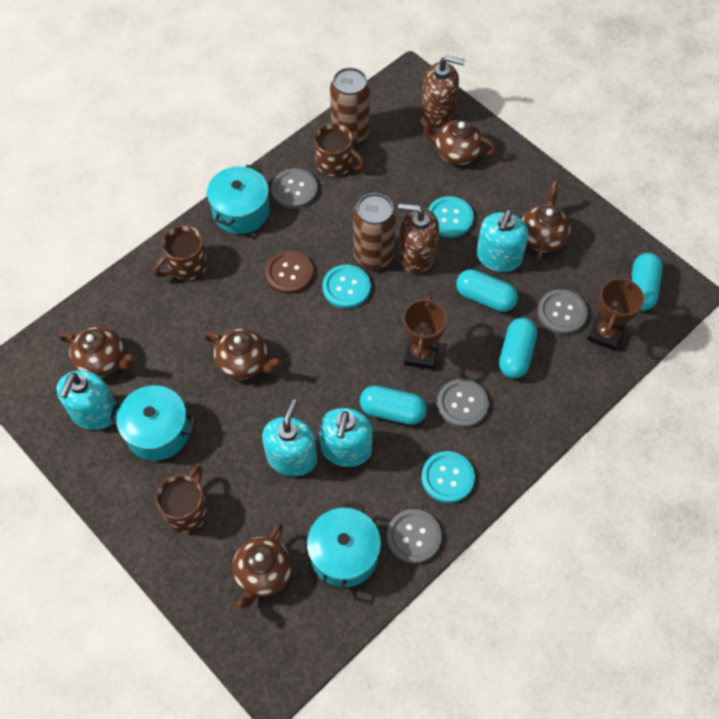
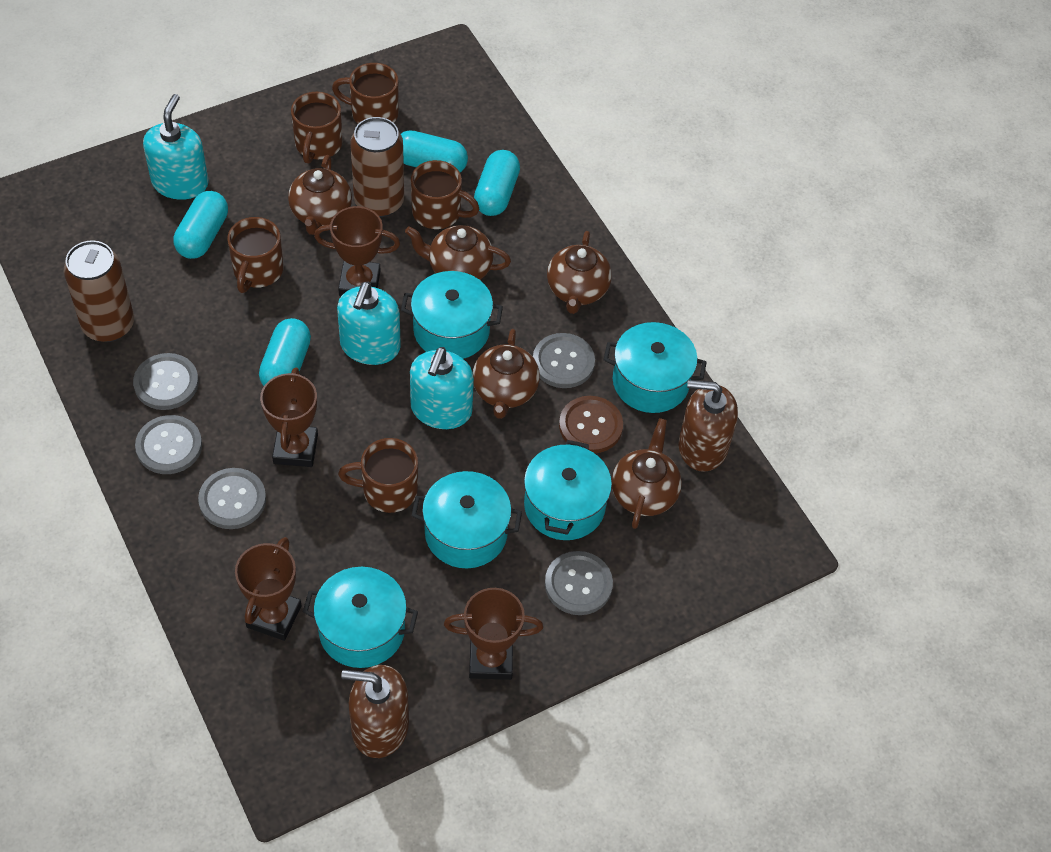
brown mug: 3 -> 5
brown trophy: 2 -> 4
grey button: 4 -> 5
turquoise button: 3 -> 0
turquoise pot: 3 -> 5
turquoise soap dispenser: 4 -> 3

